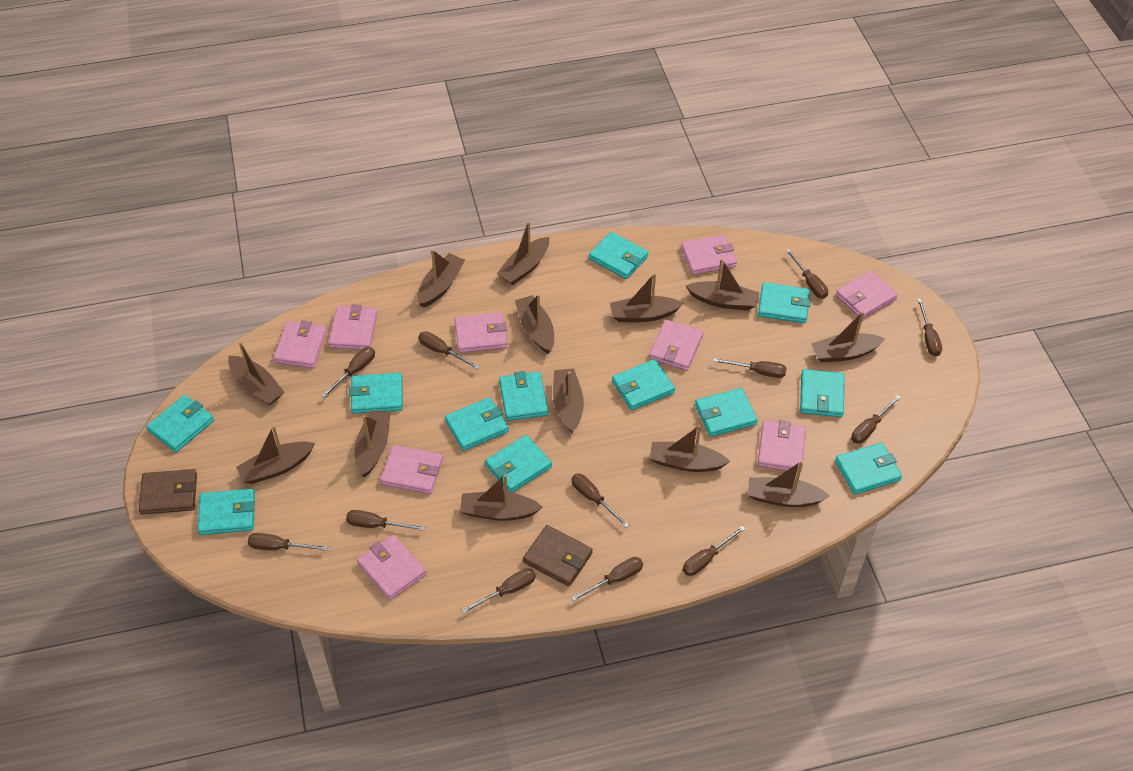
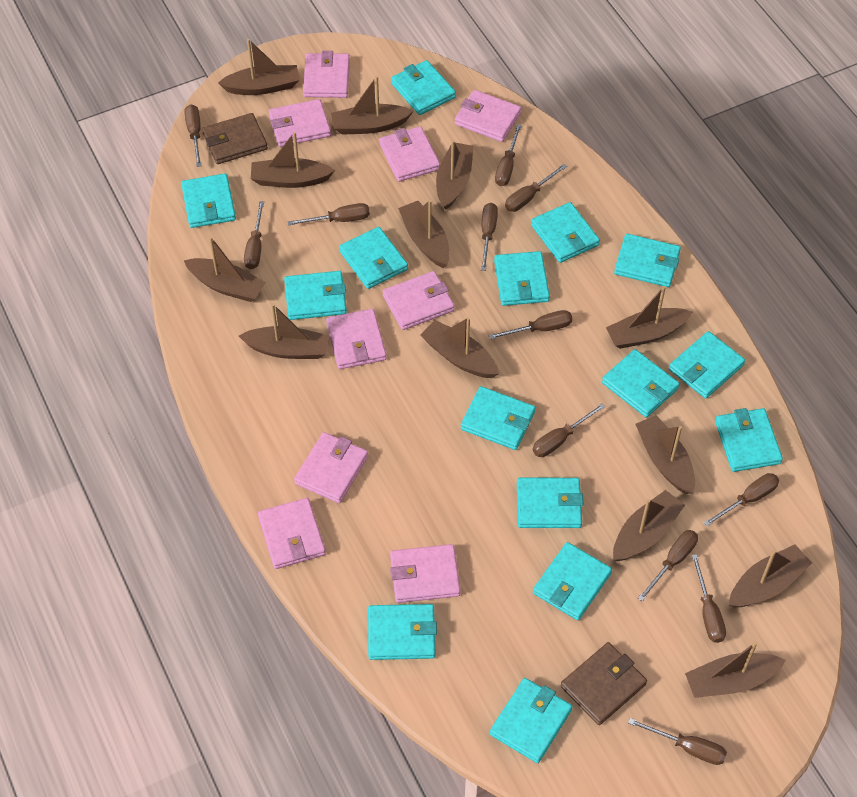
turquoise wallet: 12 -> 15

